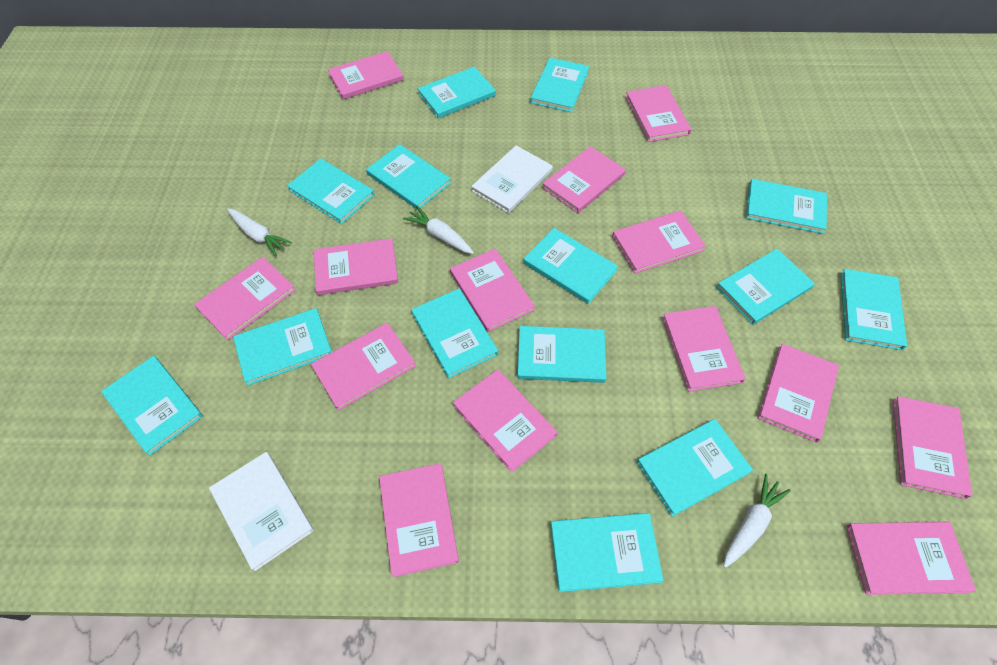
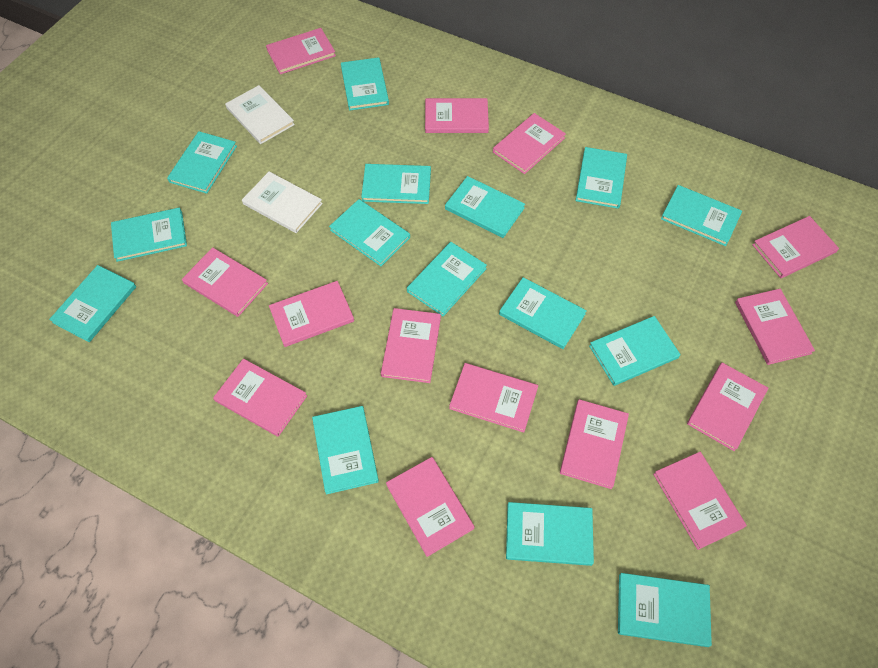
turquoise book: 14 -> 15
white carrot: 3 -> 0

